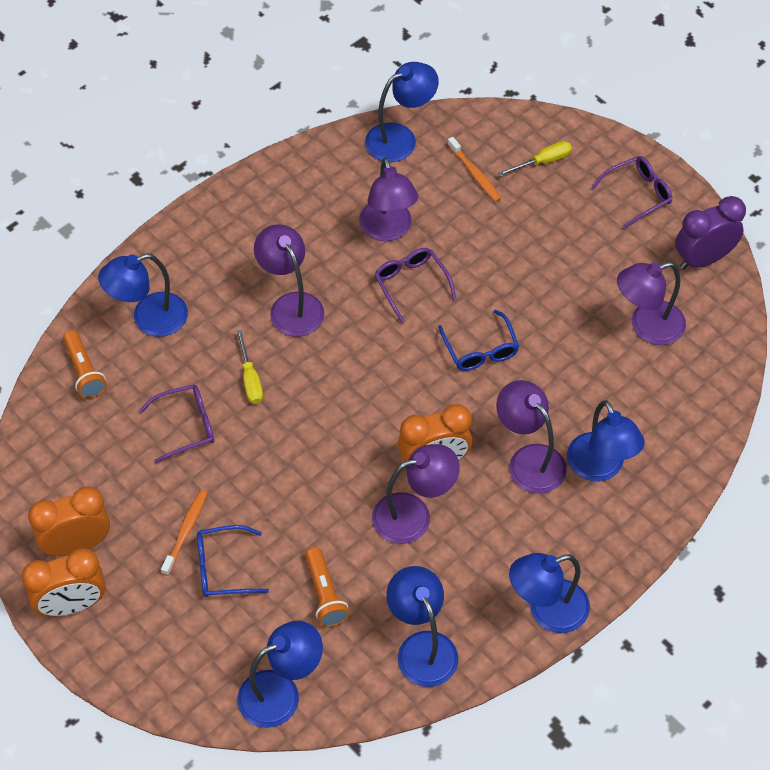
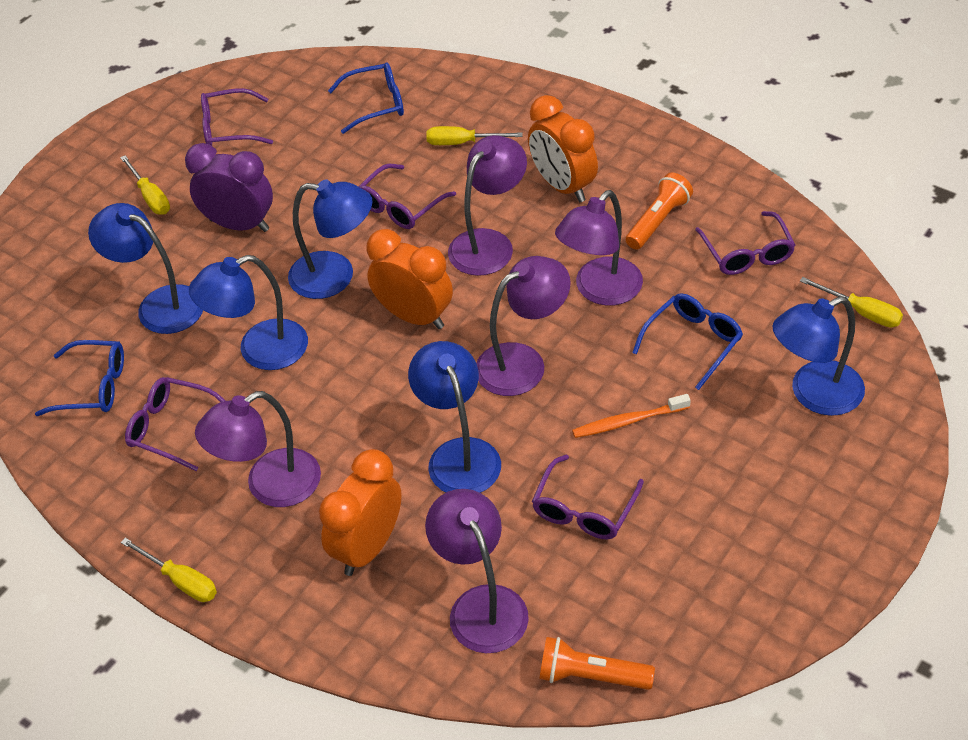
blue glasses: 2 -> 3
blue lamp: 6 -> 5
orange toothbrush: 2 -> 1
purple glasses: 3 -> 5
yellow screwdriver: 2 -> 4

